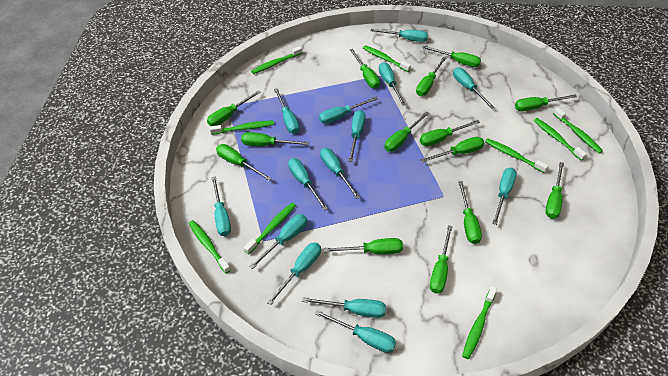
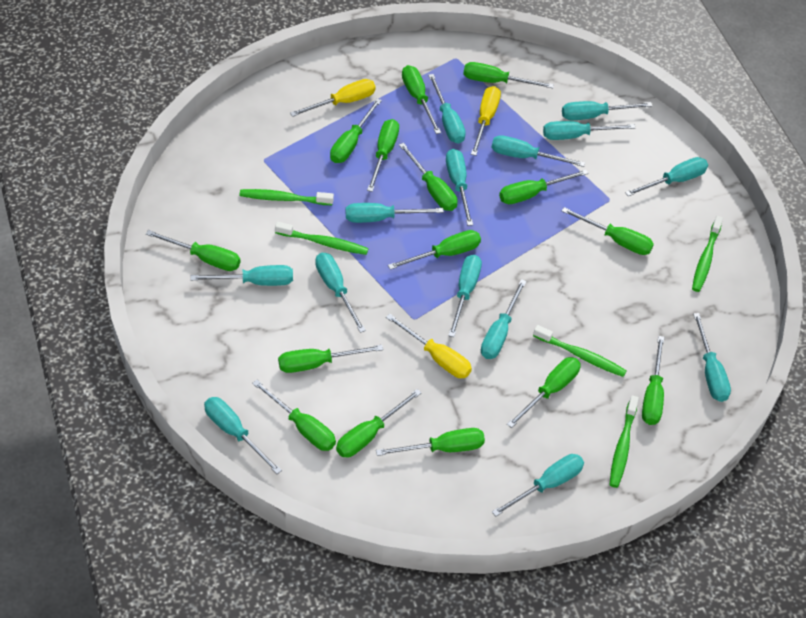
green screwdriver: 14 -> 15
green toothbrush: 9 -> 5
yellow screwdriver: 0 -> 3

